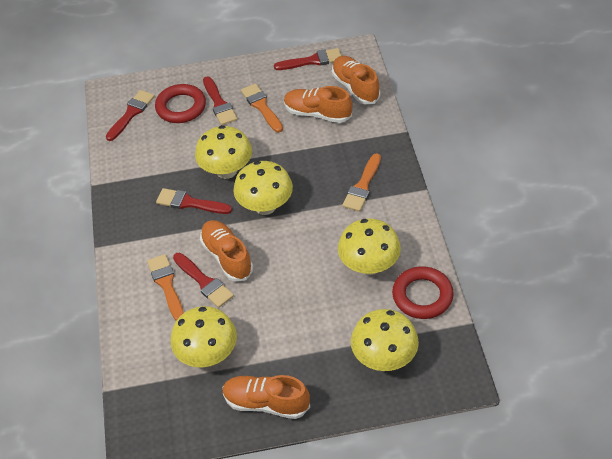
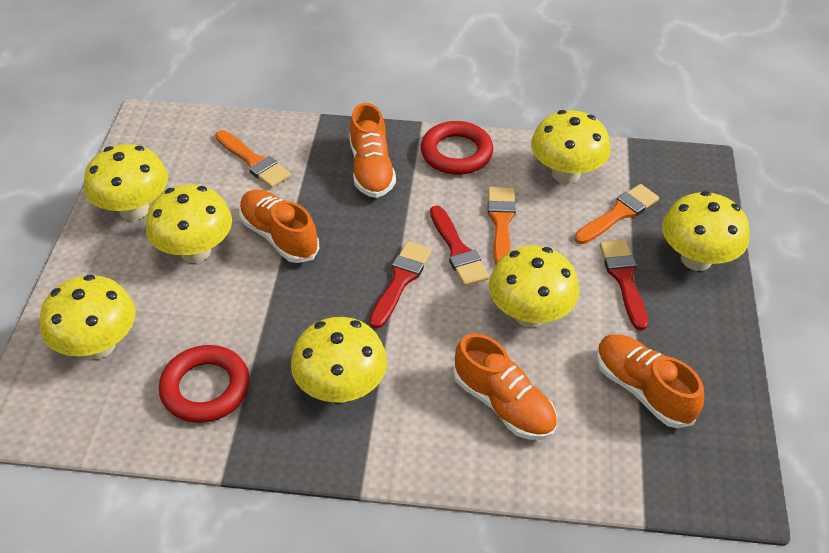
red brush: 5 -> 3
yellow mushroom: 5 -> 7

